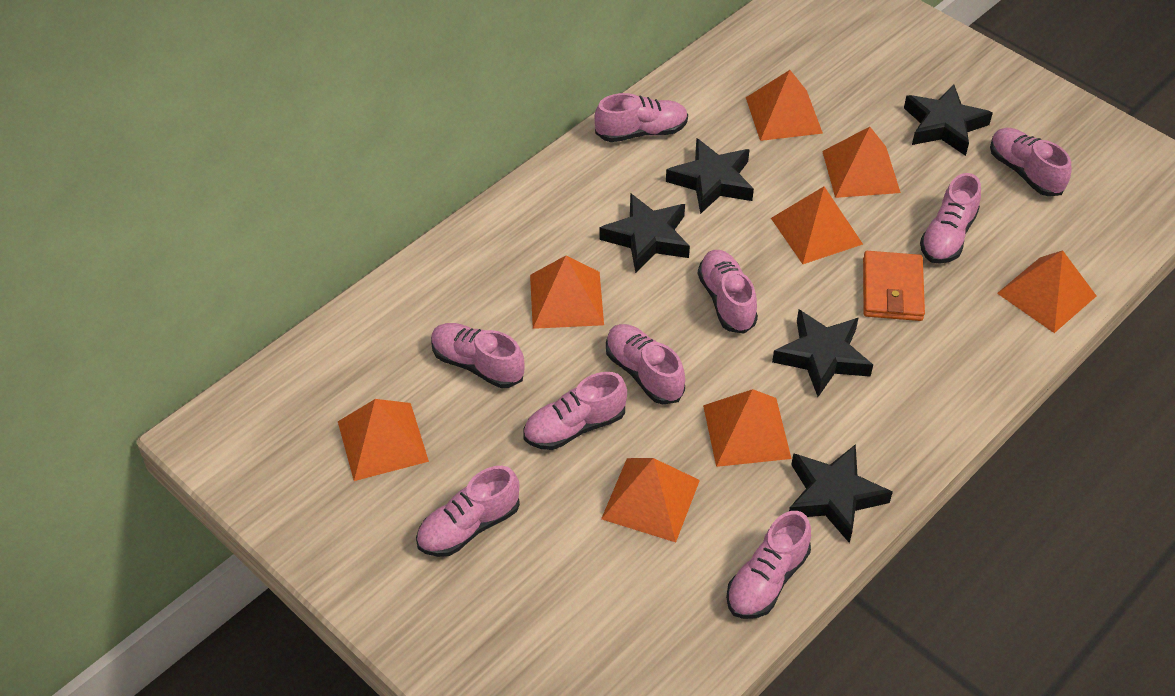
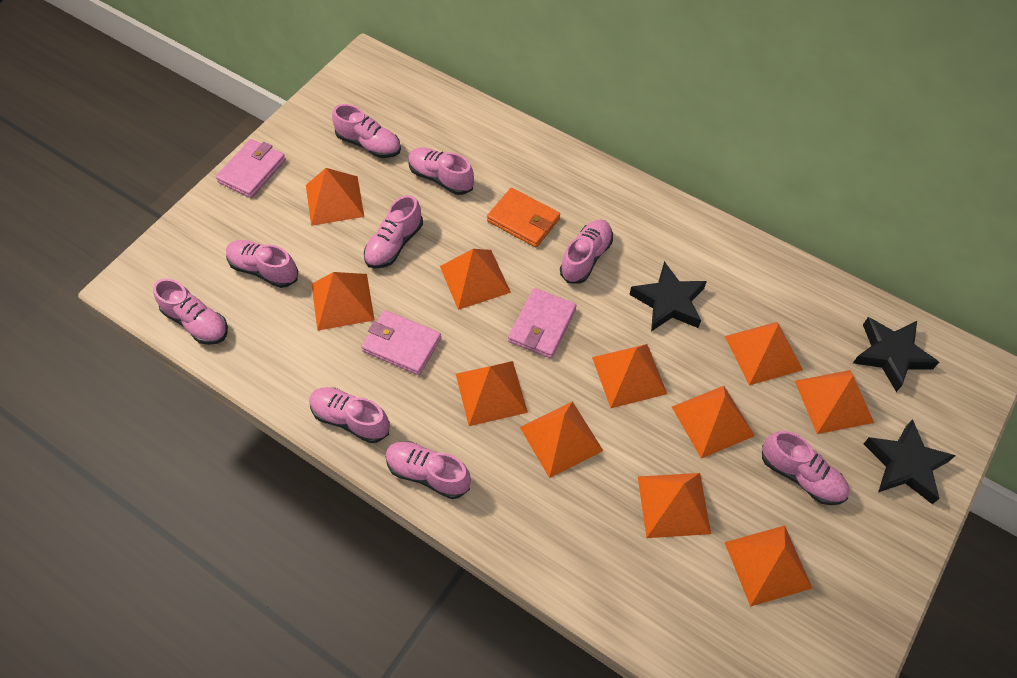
black star: 5 -> 3
orange pyramid: 8 -> 11
pink wallet: 0 -> 3

